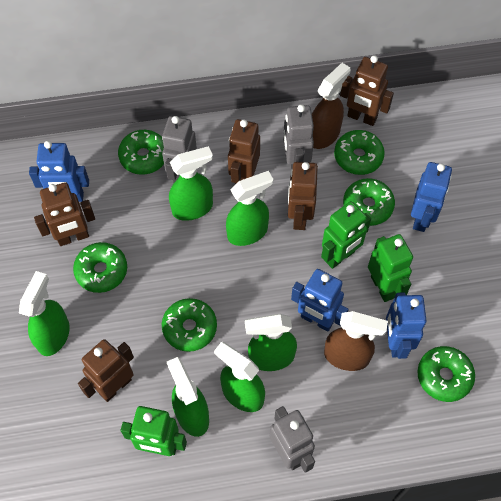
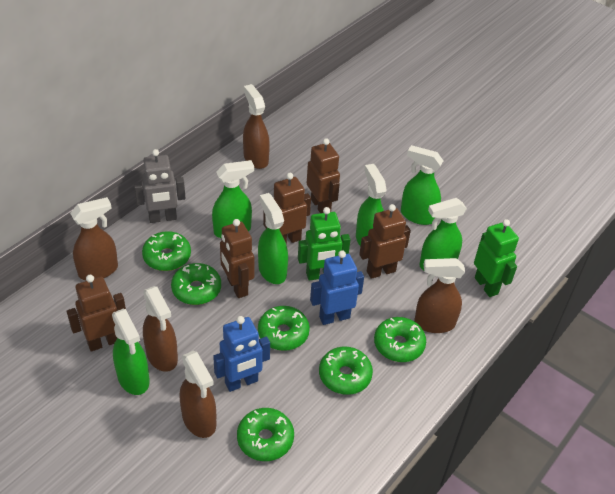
blue robot: 4 -> 2
brown spray bottle: 2 -> 5
green robot: 3 -> 2
grey robot: 3 -> 1

